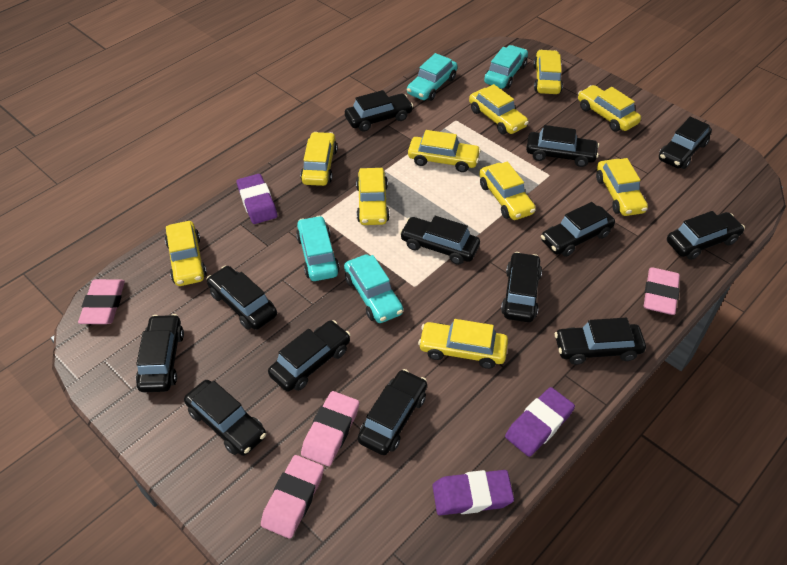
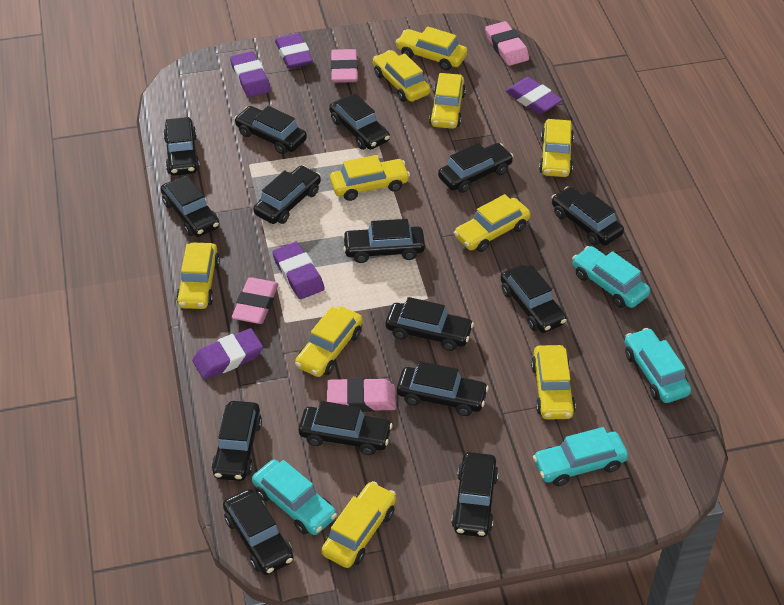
black car: 13 -> 15
purple eraser: 3 -> 5

